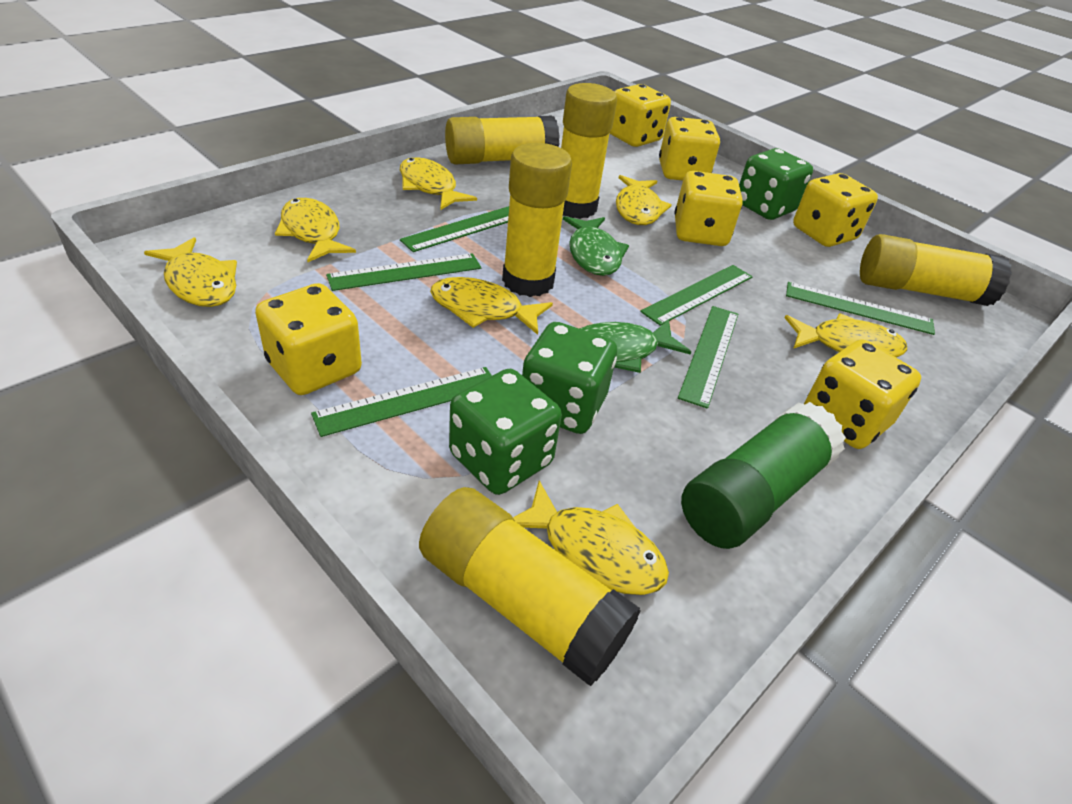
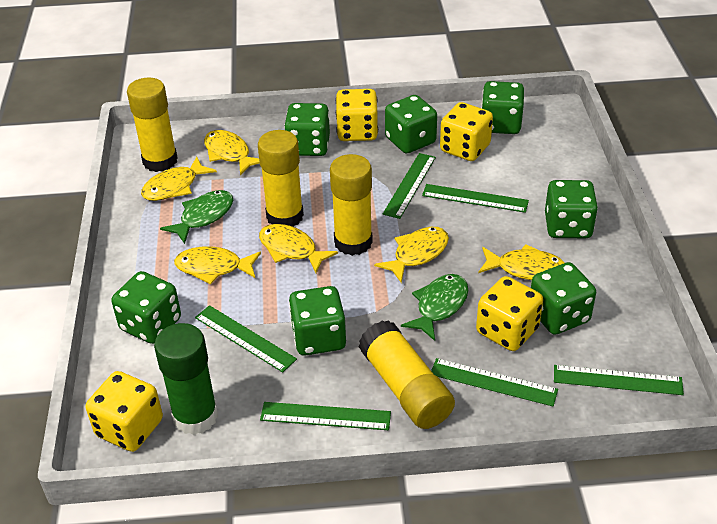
green dice: 3 -> 7
yellow dice: 6 -> 4
yellow fish: 7 -> 6
yellow glue stick: 5 -> 4

